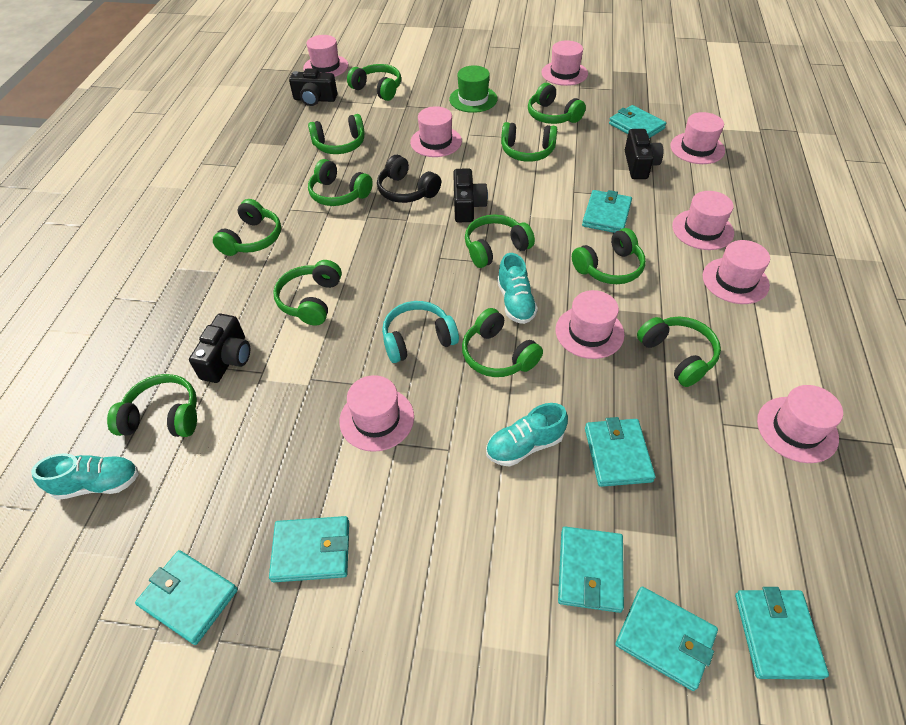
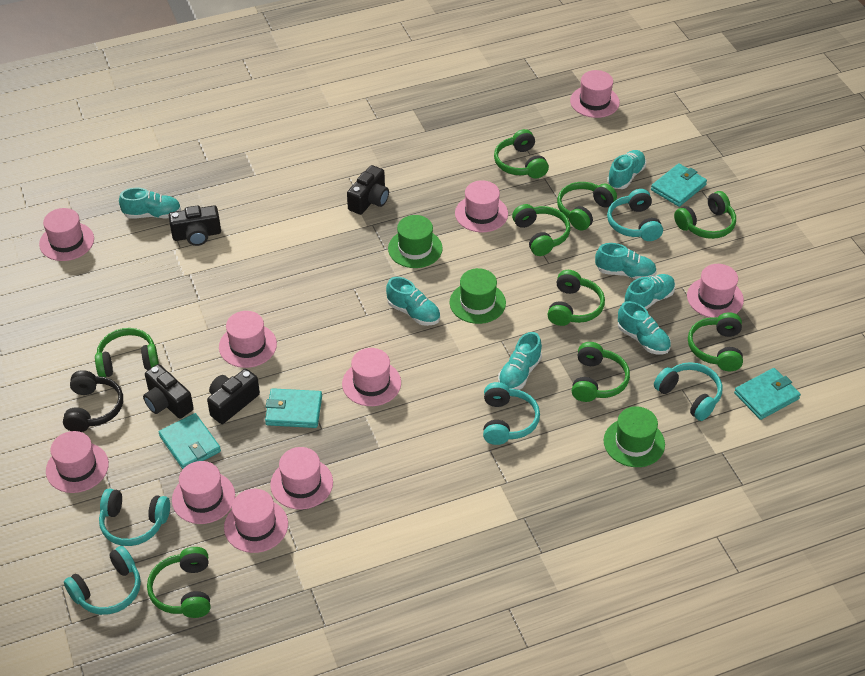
green hat: 1 -> 3
green headphones: 12 -> 9
pink hat: 9 -> 10
turquoise headphones: 1 -> 5
turquoise shoe: 3 -> 7
turquoise wallet: 8 -> 4

